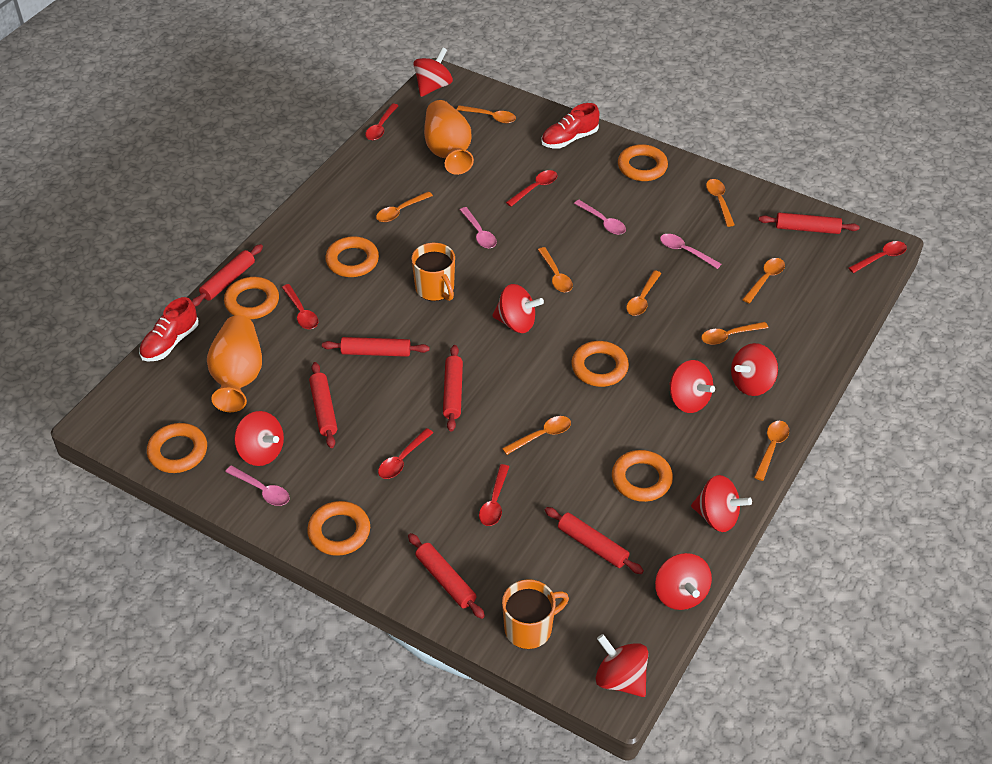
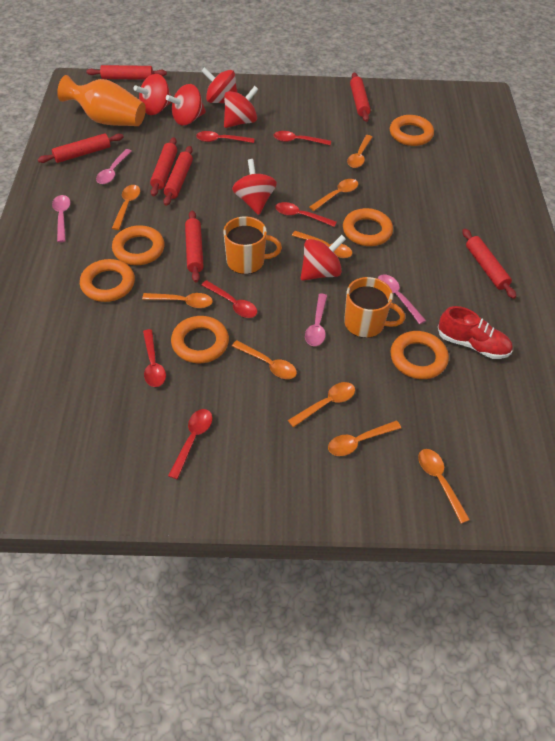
orange ring: 7 -> 6
orange vase: 2 -> 1
red shoe: 2 -> 1
red spinning top: 8 -> 6

